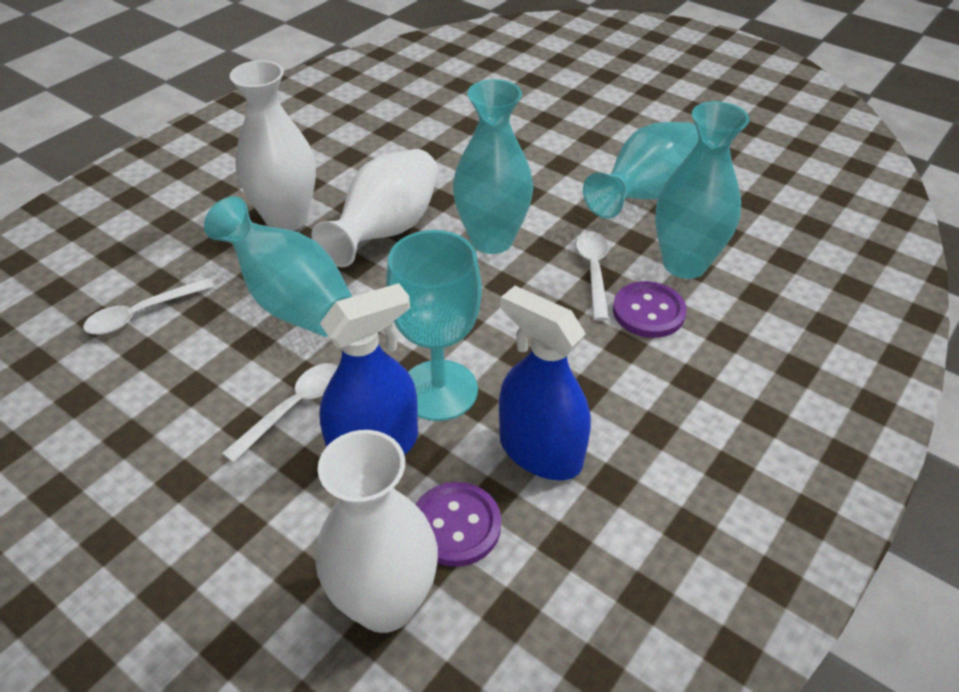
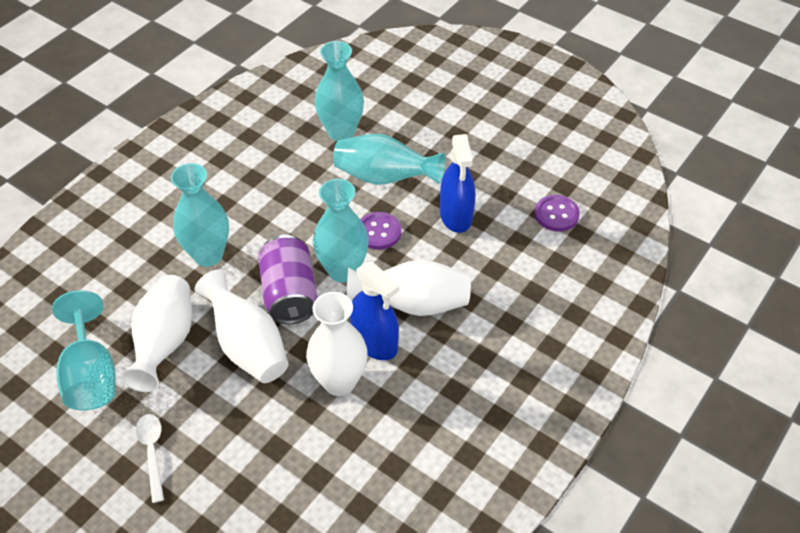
purple can: 0 -> 1
white spoon: 3 -> 1
white vase: 3 -> 4

